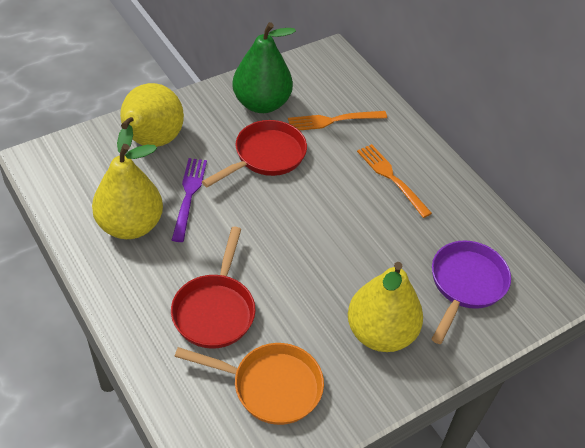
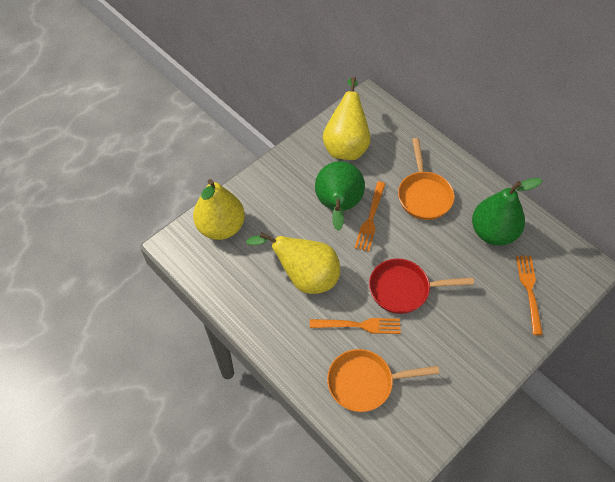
green pear: 1 -> 2
orange fork: 2 -> 3
orange pan: 1 -> 2
purple fork: 1 -> 0
purple pan: 1 -> 0
red pan: 2 -> 1

